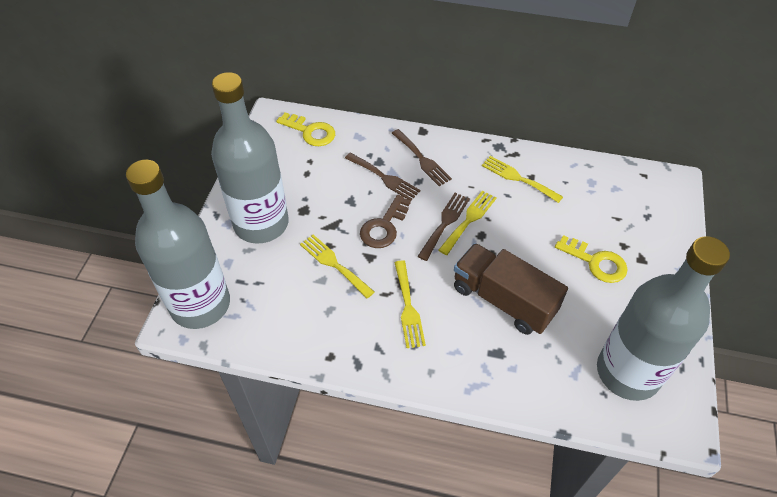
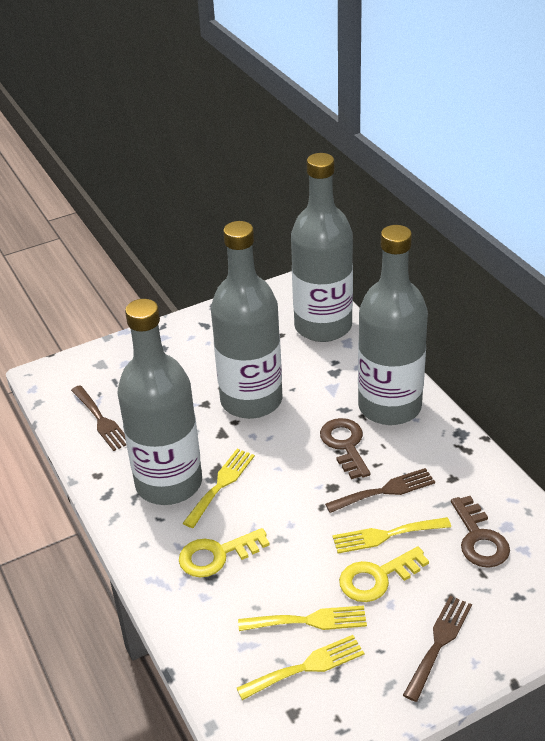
brown key: 1 -> 2
brown truck: 1 -> 0
grey bottle: 3 -> 4

